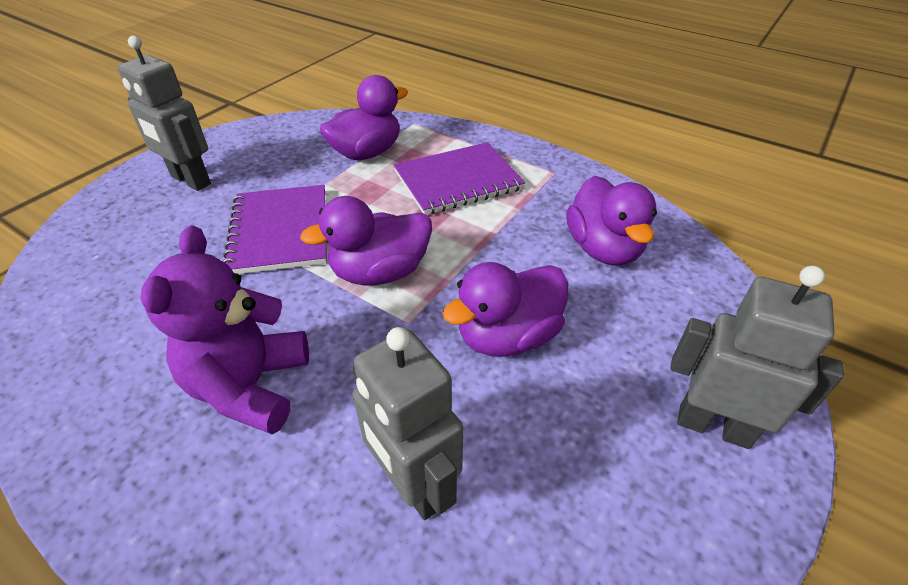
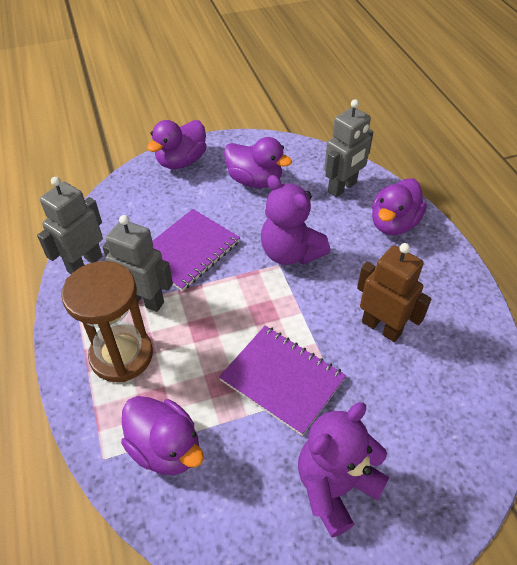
brown hourglass: 0 -> 1
brown robot: 0 -> 1
purple teddy bear: 1 -> 2

